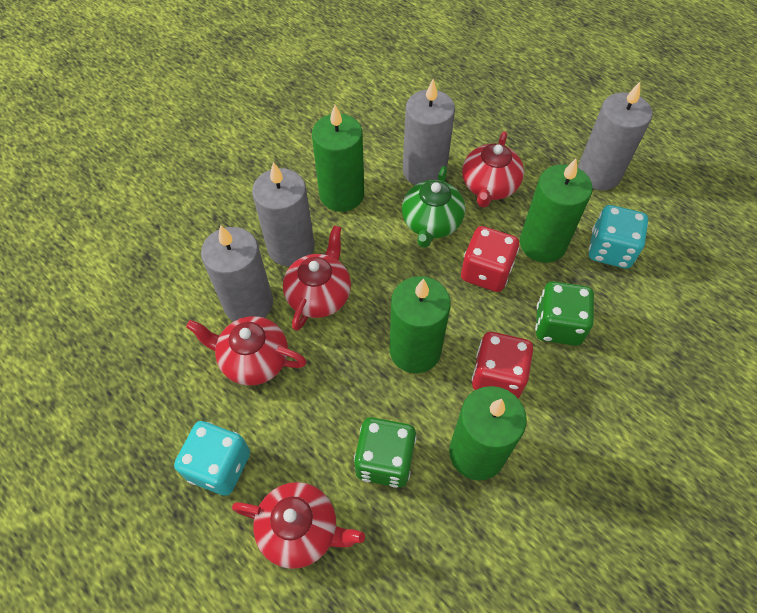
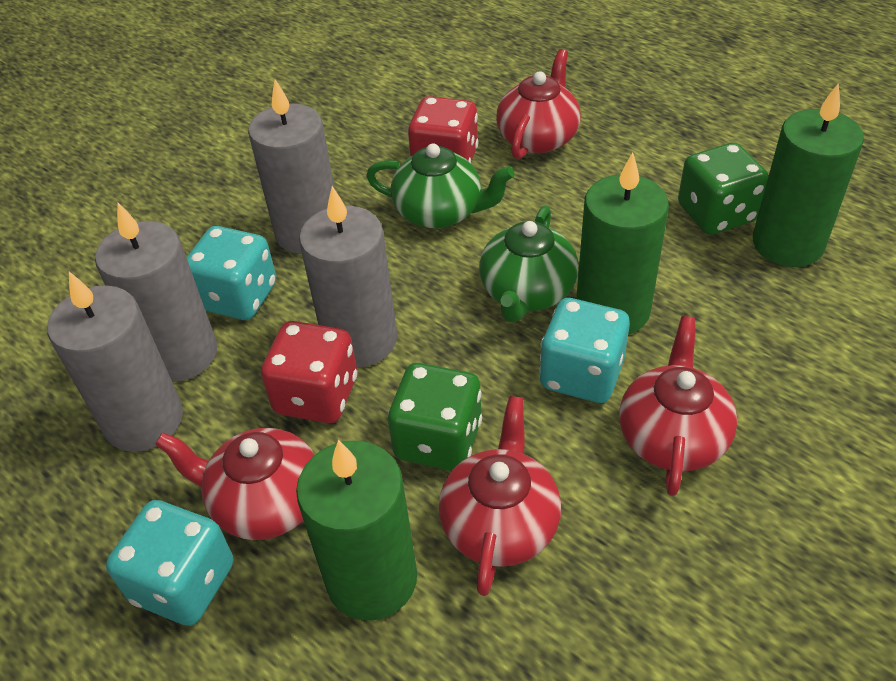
green candle: 4 -> 3
green teapot: 1 -> 2
turquoise dice: 2 -> 3

